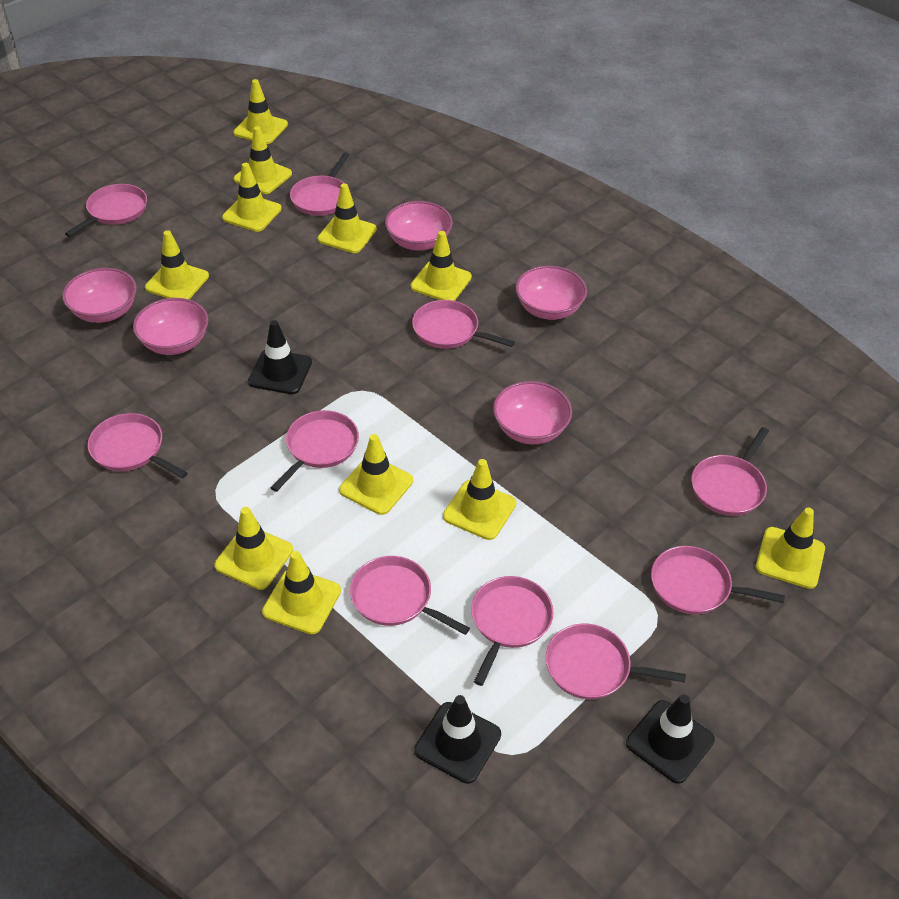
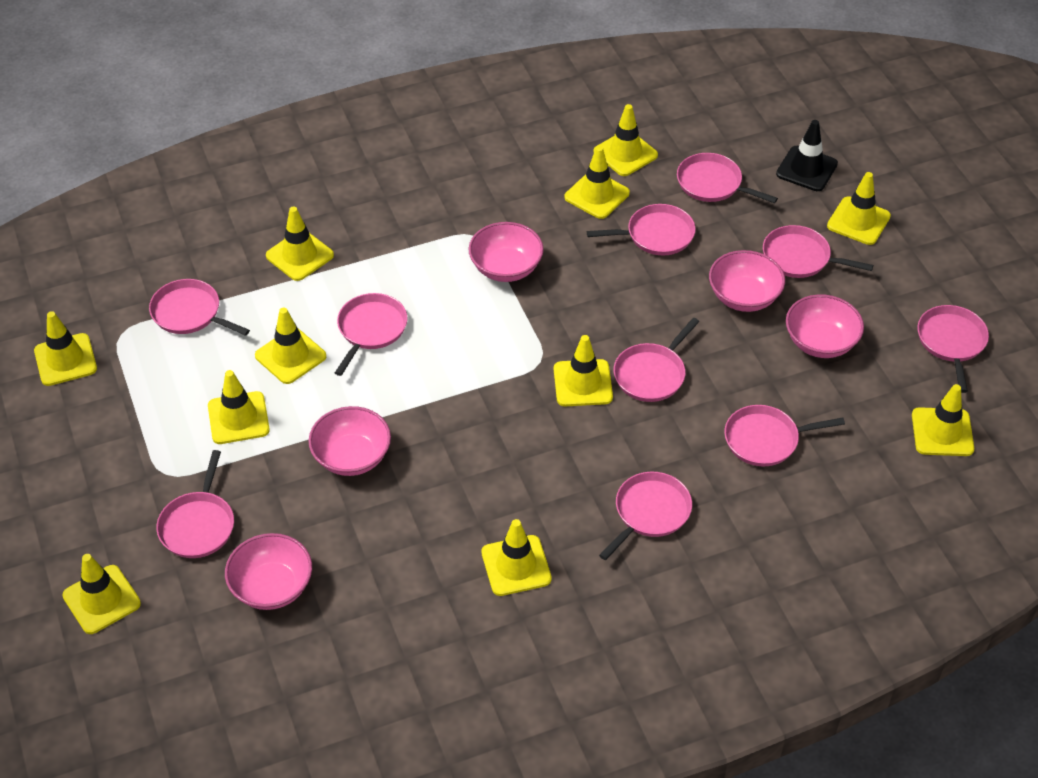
black traffic cone: 3 -> 1

